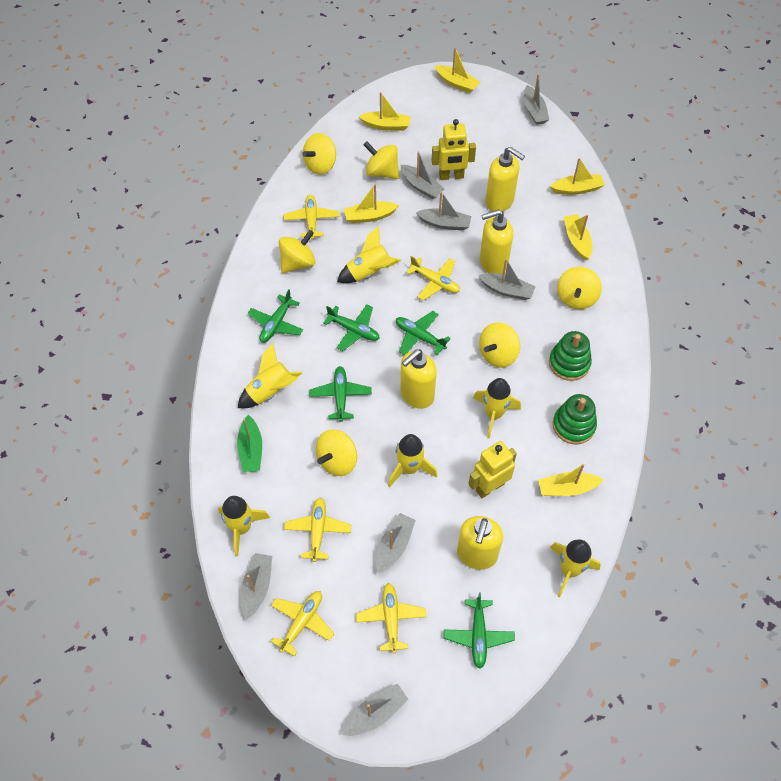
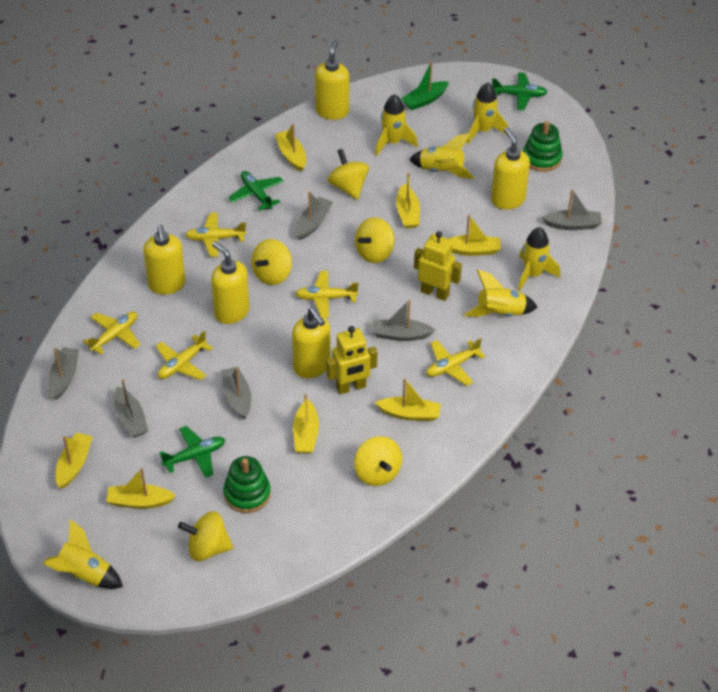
green plane: 5 -> 3
grey boat: 7 -> 6
yellow boat: 6 -> 7
yellow soap dispenser: 4 -> 5
yellow spinning top: 6 -> 5

